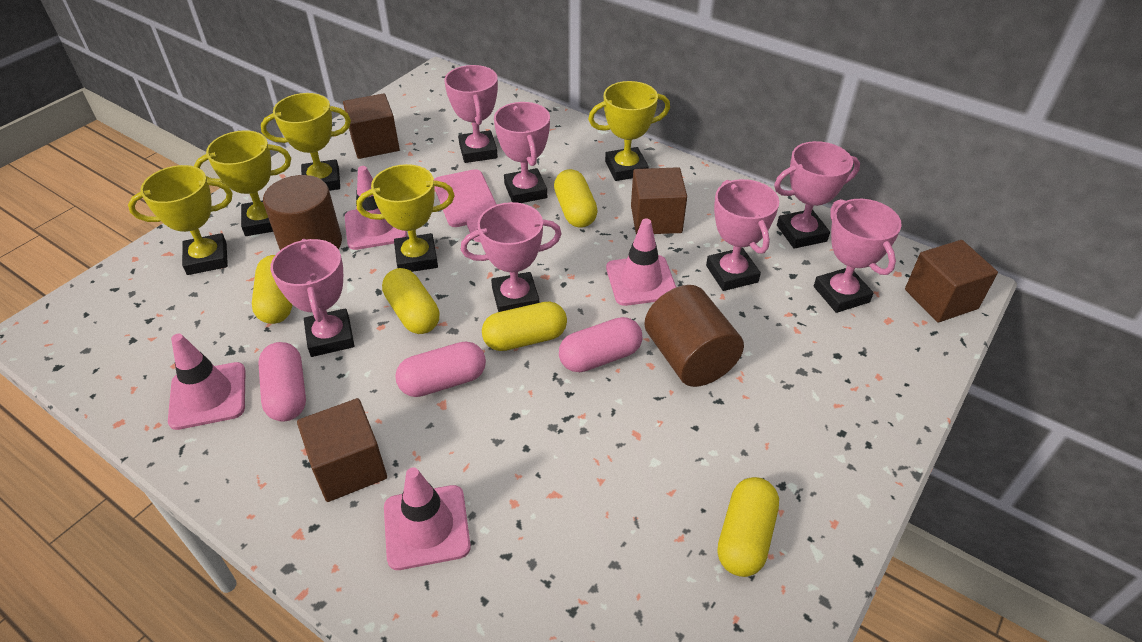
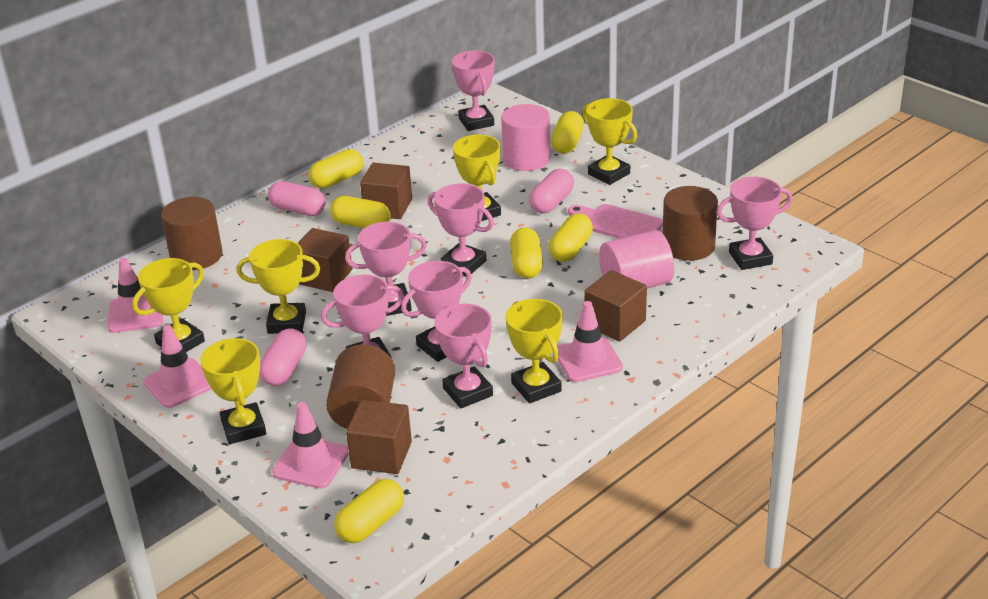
brown cylinder: 2 -> 3
pink cylinder: 0 -> 2
yellow capsule: 5 -> 6
yellow trophy: 5 -> 6

